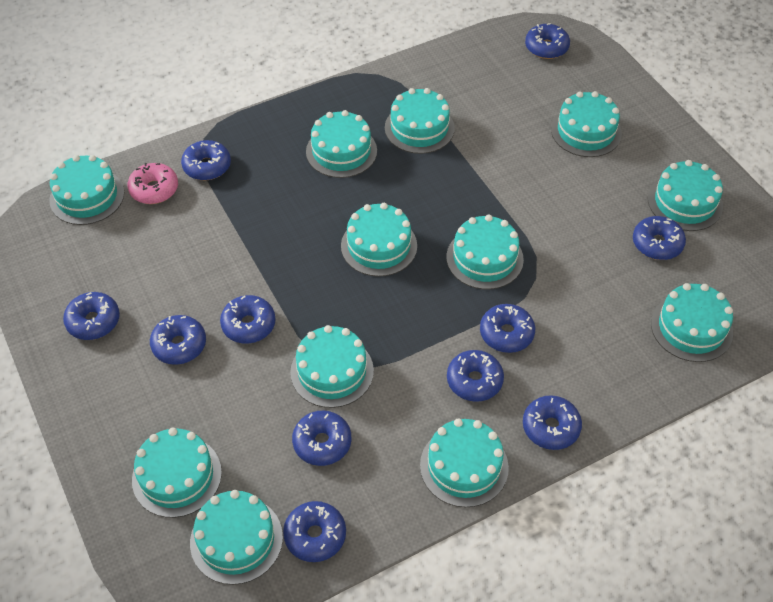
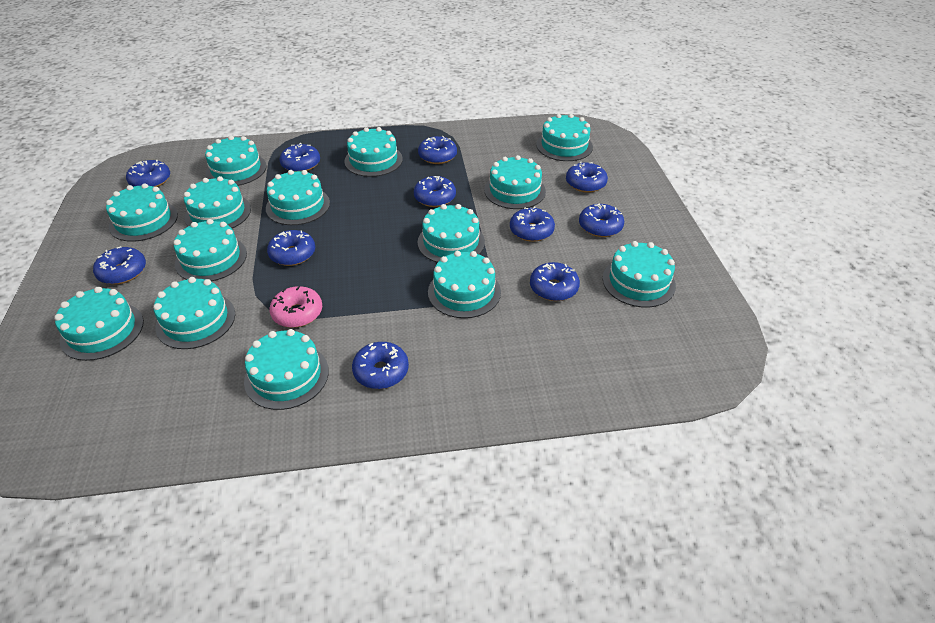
turquoise cake: 12 -> 14

